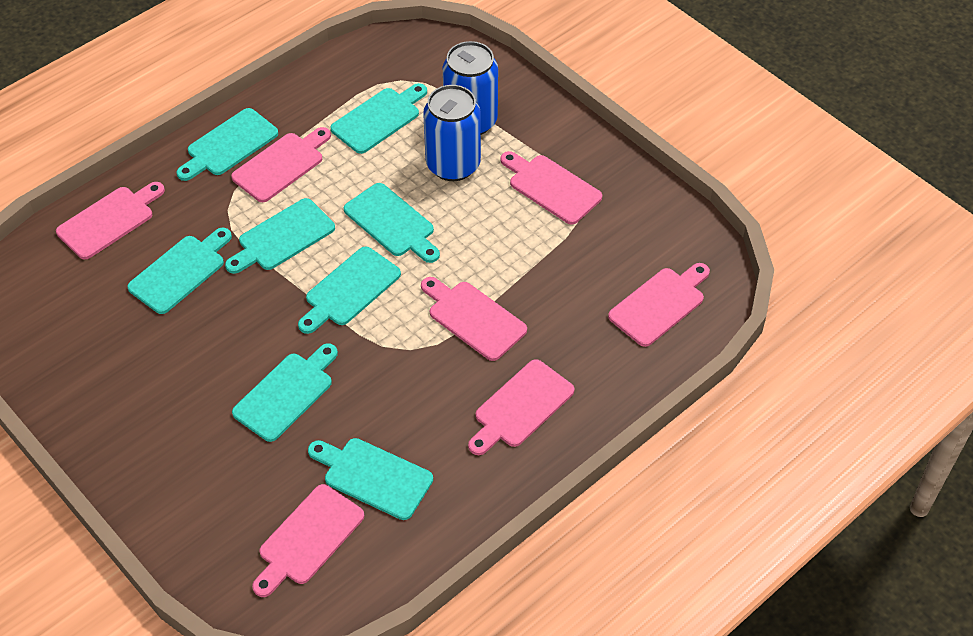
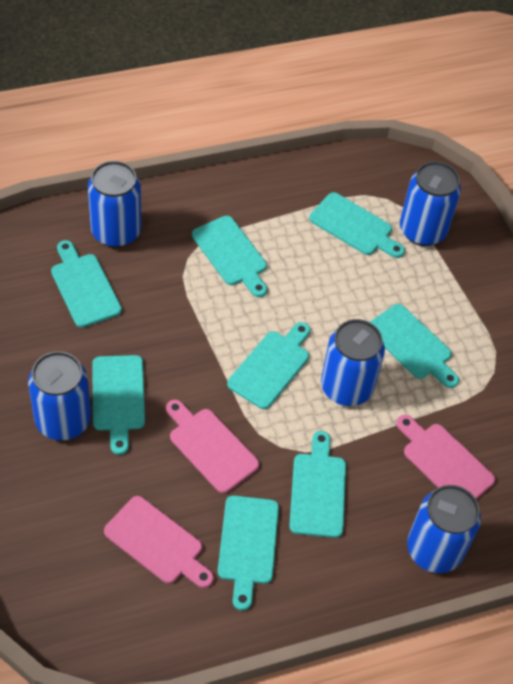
blue can: 2 -> 5
pink cutting board: 7 -> 3

